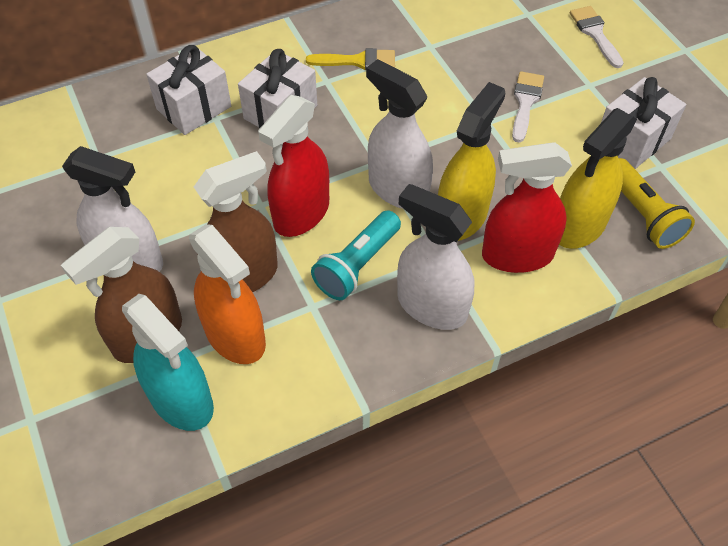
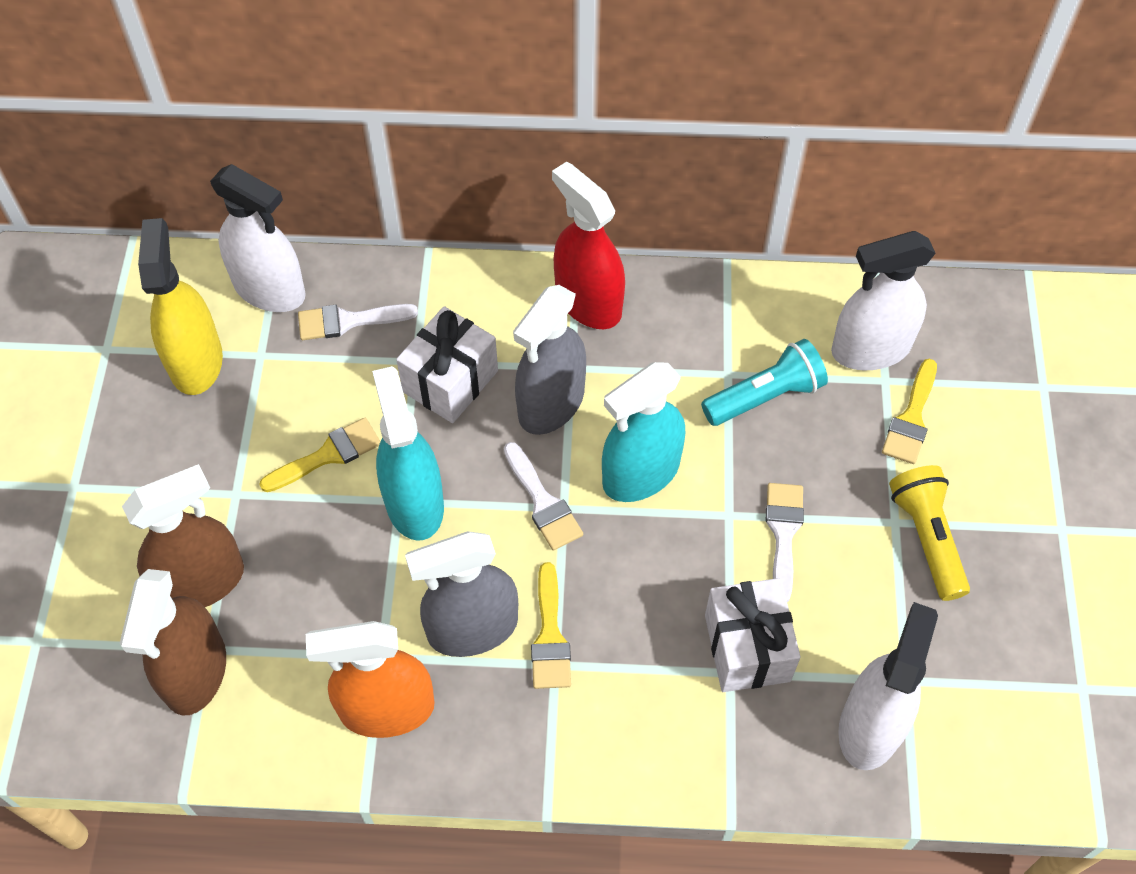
grey spray bottle: 0 -> 2
red spray bottle: 2 -> 1
turquoise spray bottle: 1 -> 2
white brush: 2 -> 3
white gift: 3 -> 2
yellow brush: 1 -> 3
yellow spray bottle: 2 -> 1

